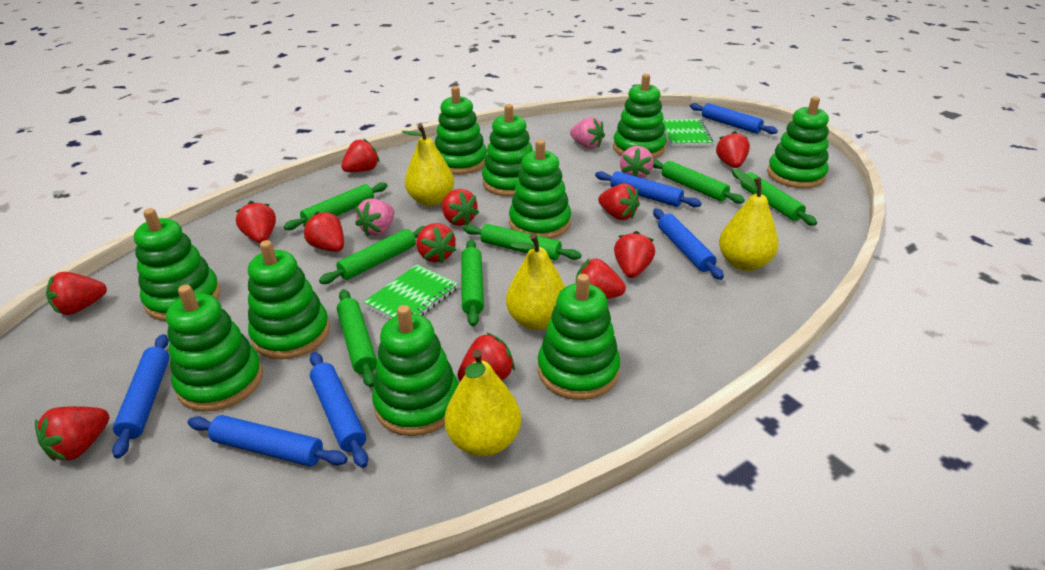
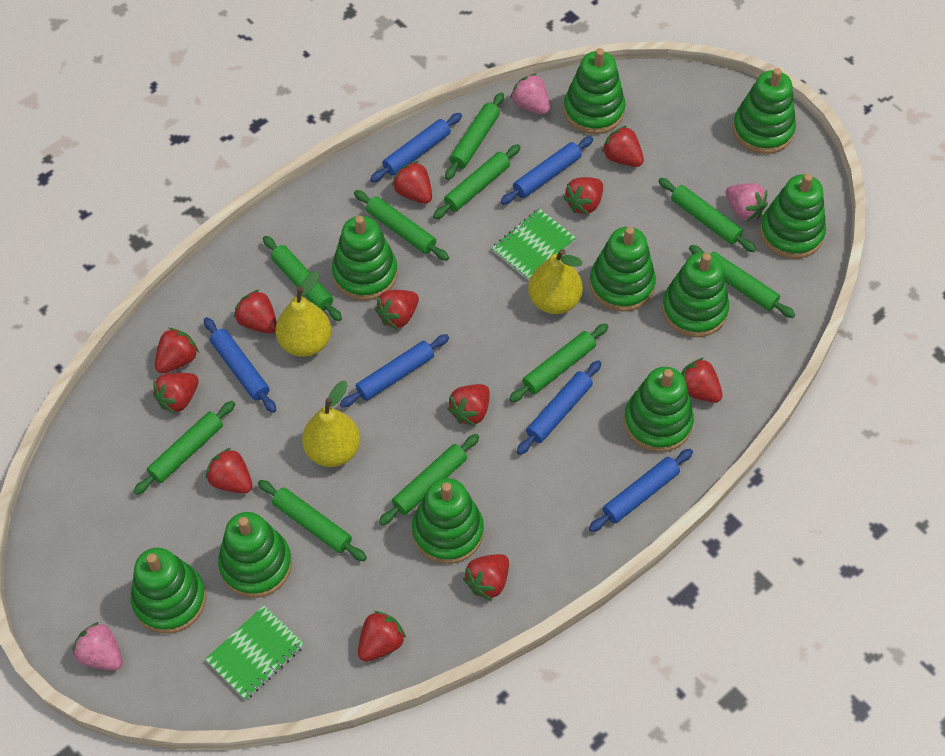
green rolling pin: 7 -> 10
yellow pear: 4 -> 3

